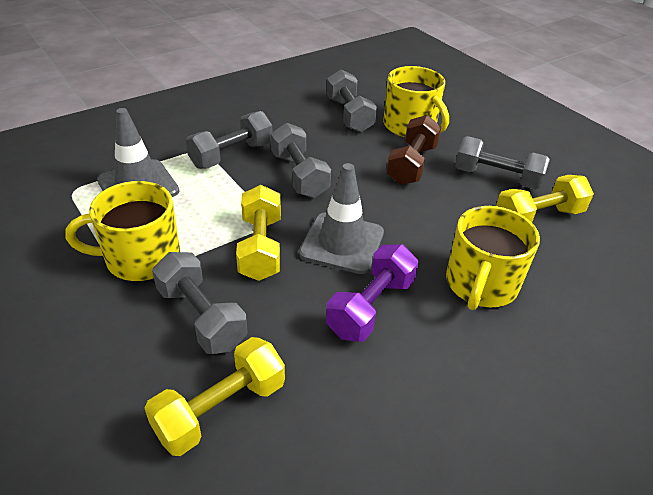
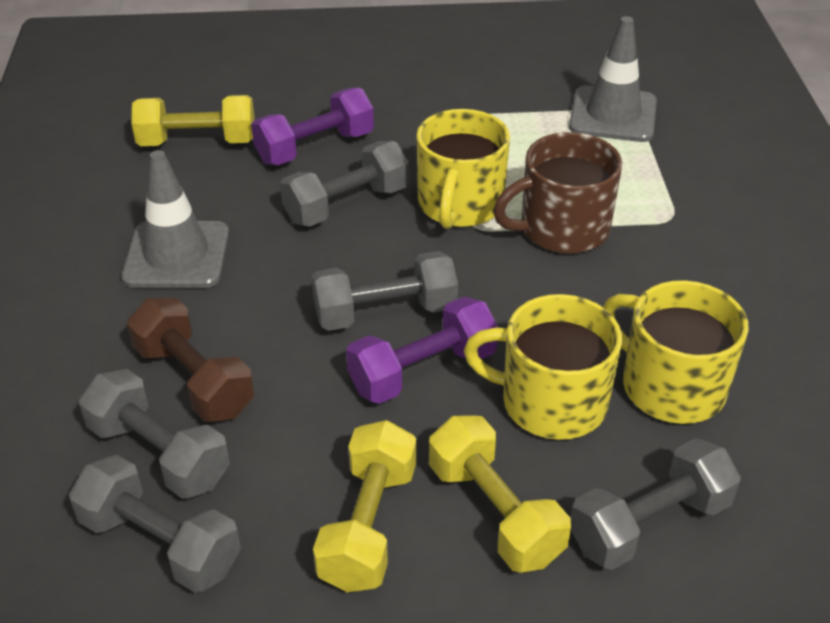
brown mug: 0 -> 1
purple dumbbell: 1 -> 2

